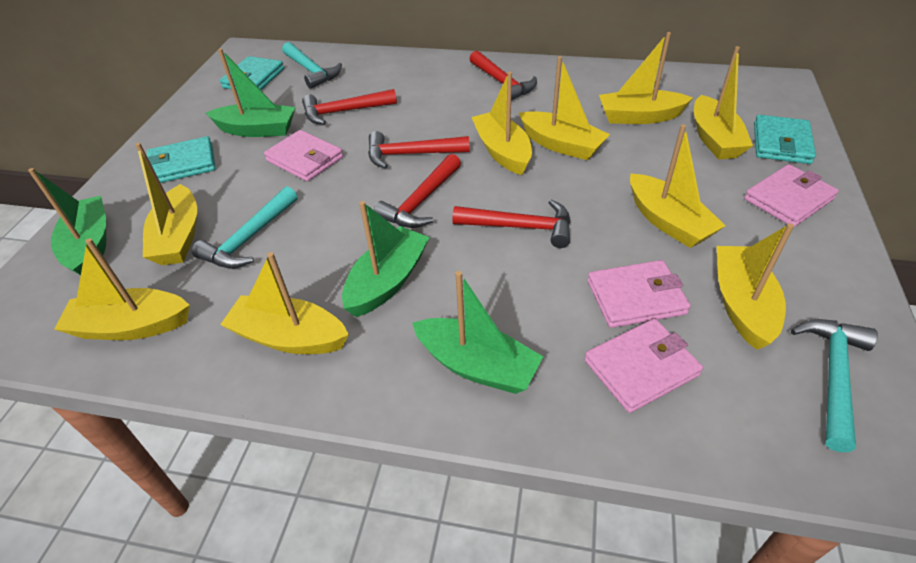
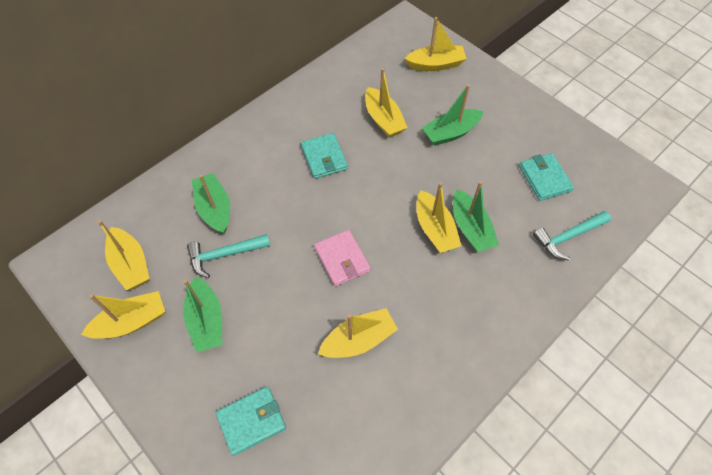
pink wallet: 4 -> 1
red hammer: 5 -> 0
turquoise hammer: 3 -> 2
yellow boat: 9 -> 6

